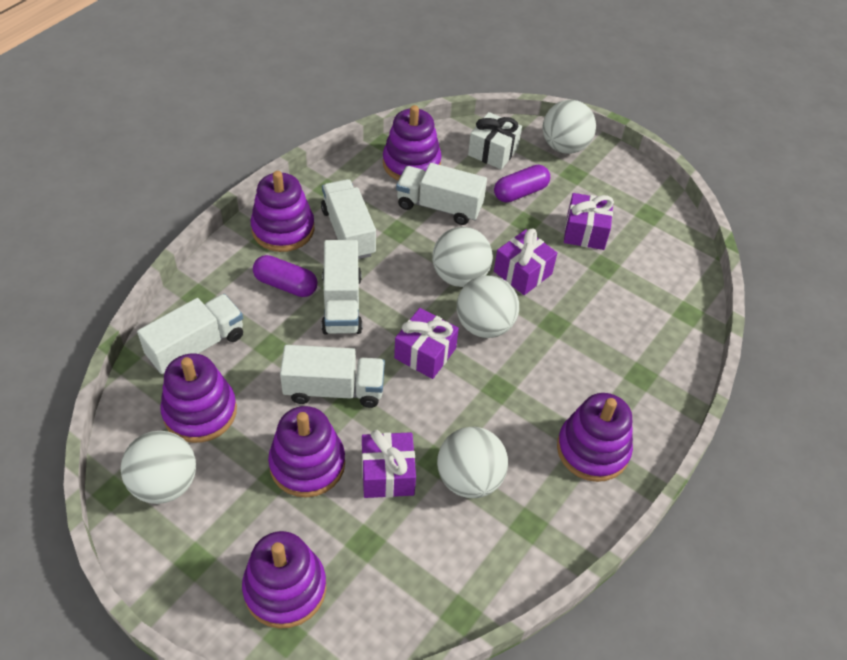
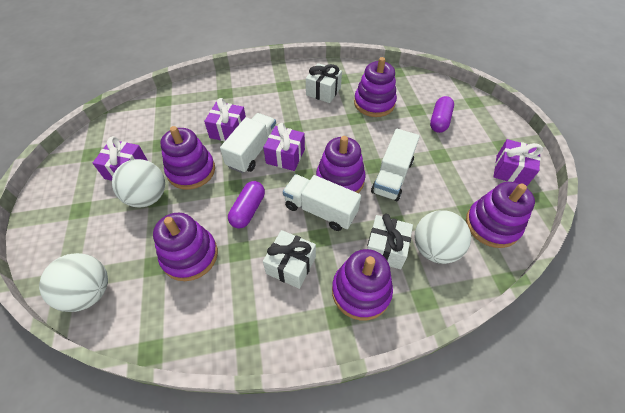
white ball: 5 -> 3
white gift: 1 -> 3
white truck: 5 -> 3

